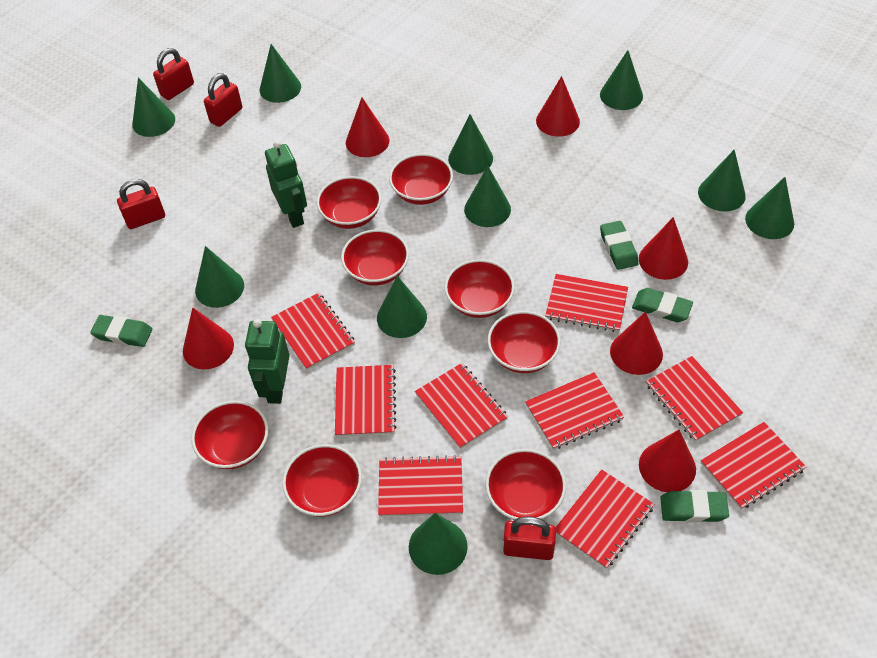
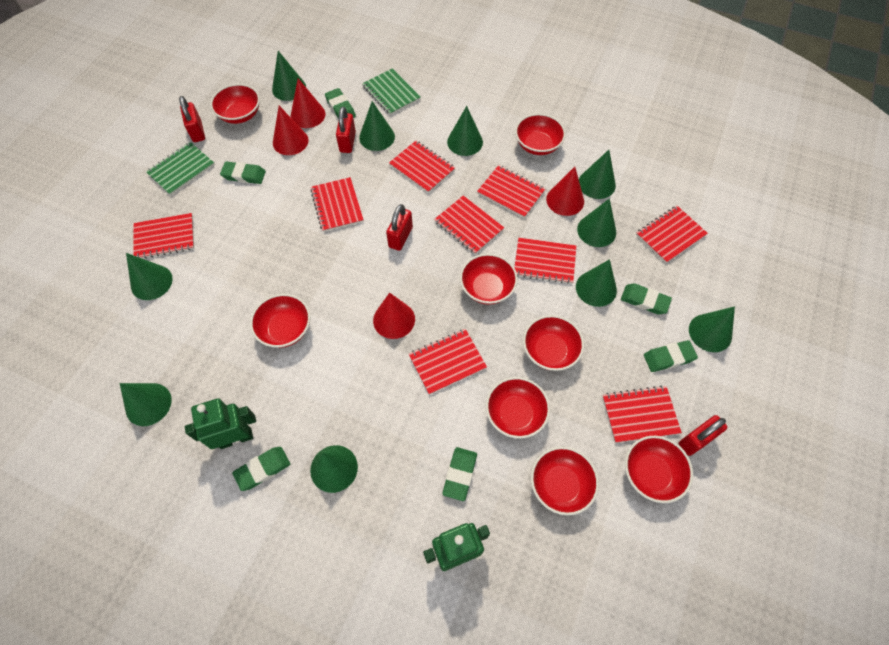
green eraser: 4 -> 6
green notebook: 0 -> 2
red cone: 6 -> 4

